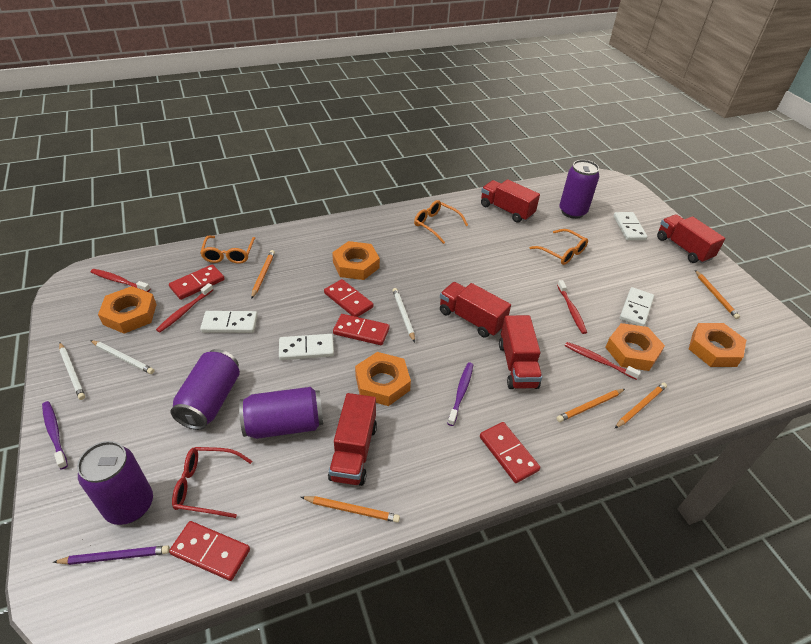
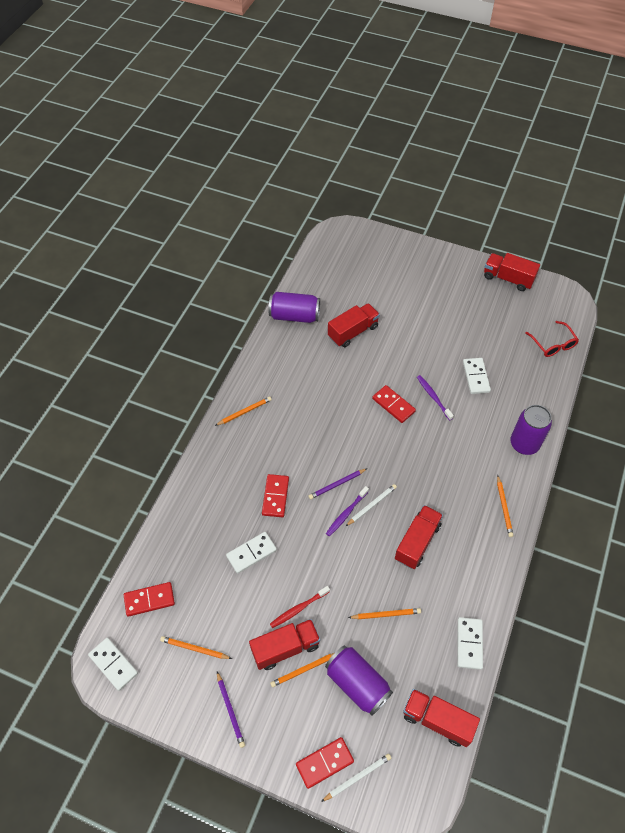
orange glasses: 3 -> 0
orange nut: 5 -> 0
purple can: 4 -> 3
purple pencil: 1 -> 2
red domino: 5 -> 4
red toothbrush: 4 -> 1
white pencil: 3 -> 2

